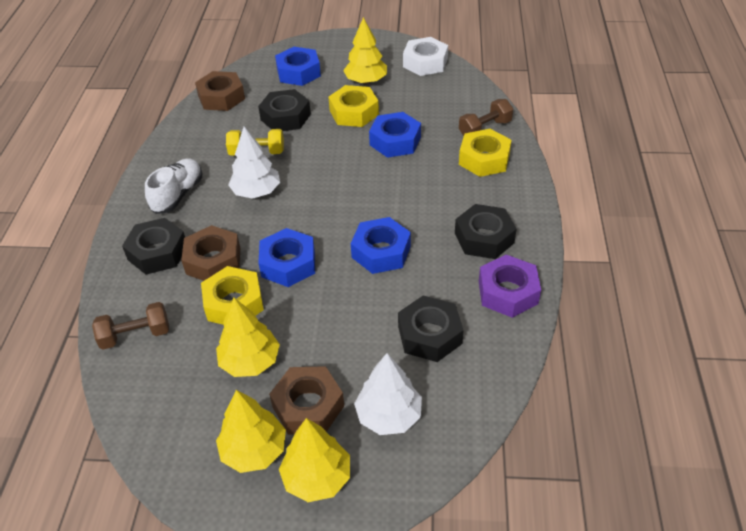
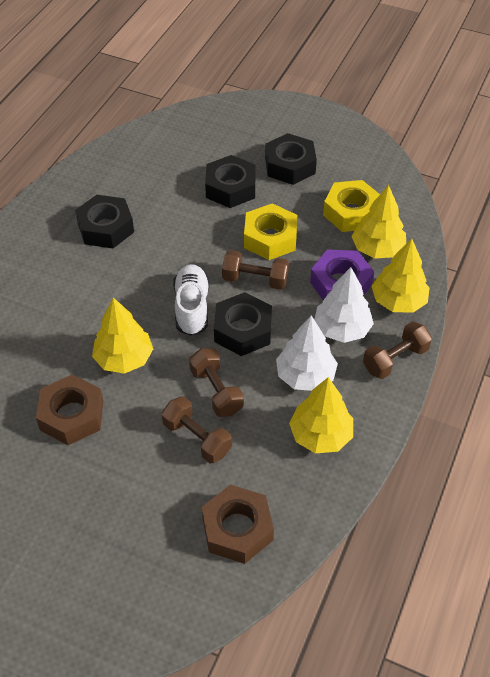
blue nut: 4 -> 0
brown dumbbell: 2 -> 4
brown nut: 3 -> 2
white nut: 1 -> 0
yellow dumbbell: 1 -> 0
yellow nut: 3 -> 2

